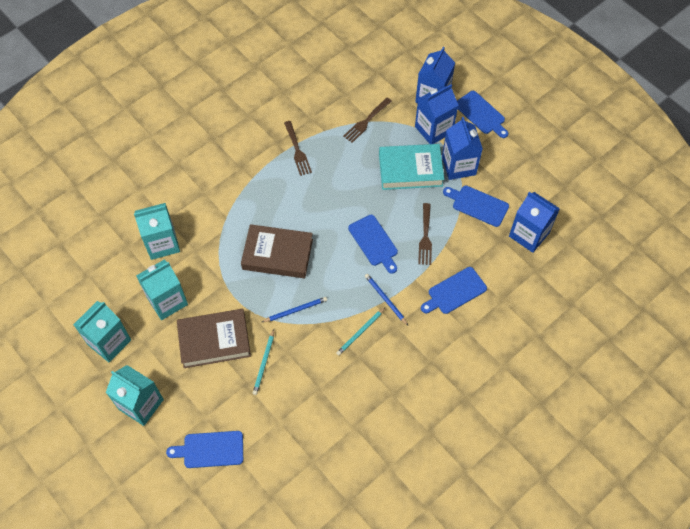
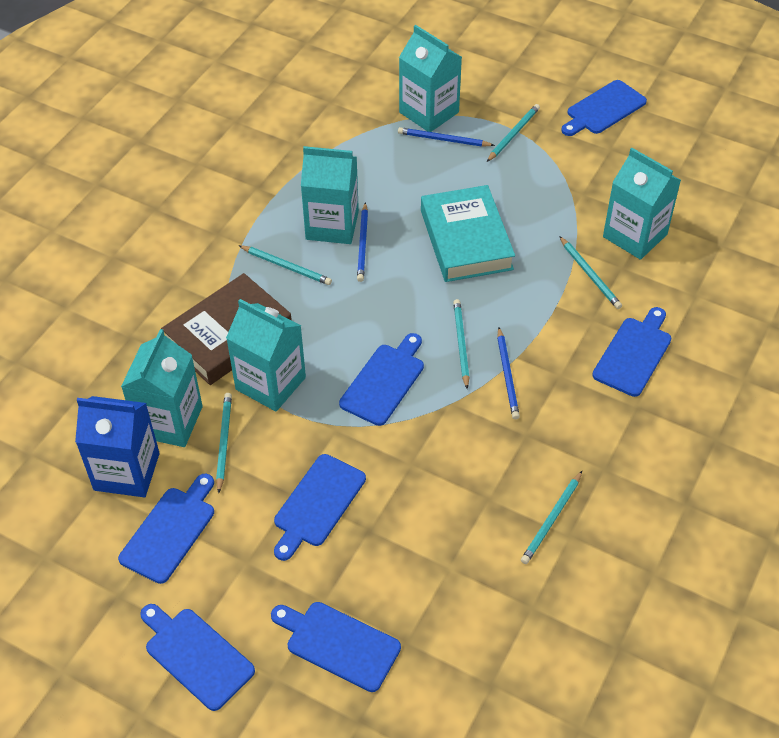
blue carton: 4 -> 1
blue cutting board: 5 -> 7
blue pencil: 2 -> 3
brown book: 2 -> 1
brown fork: 3 -> 0
turquoise carton: 4 -> 5
turquoise pencil: 2 -> 6

